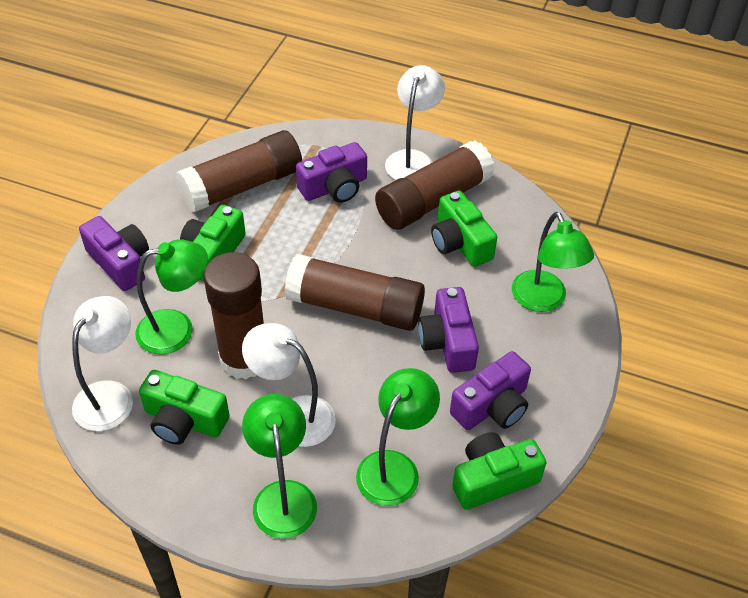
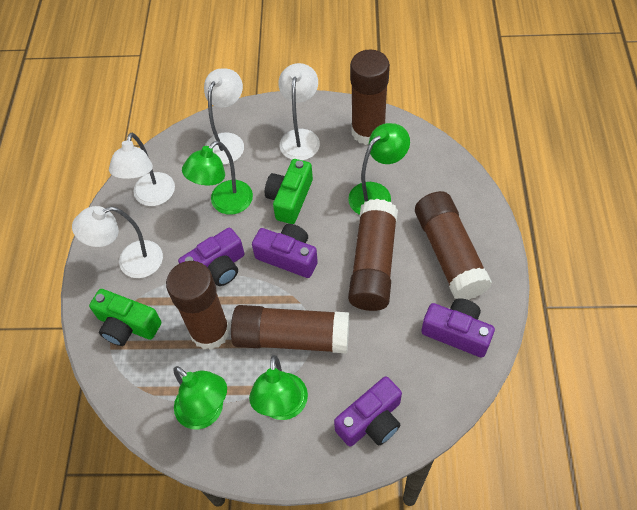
brown glue stick: 4 -> 5
green camera: 4 -> 2
white lamp: 3 -> 4

